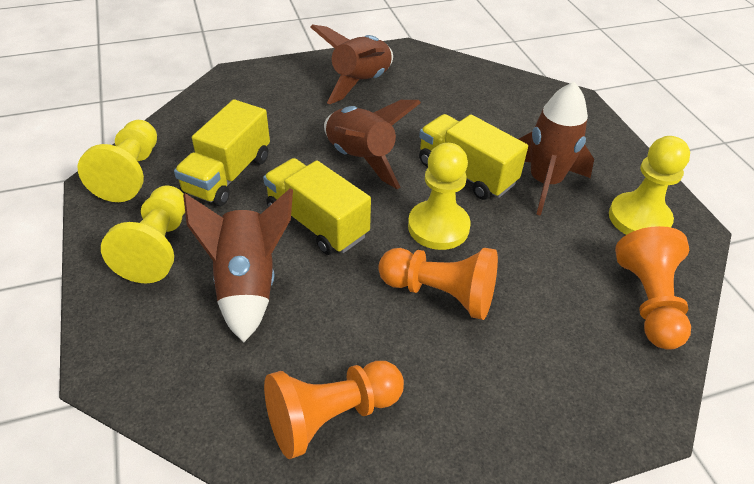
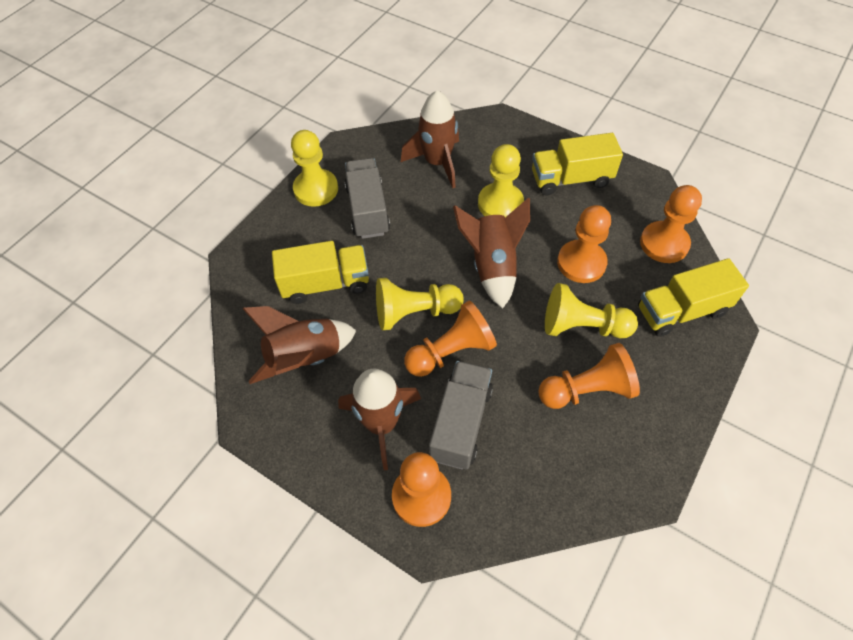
grey truck: 0 -> 2
orange pawn: 3 -> 5

